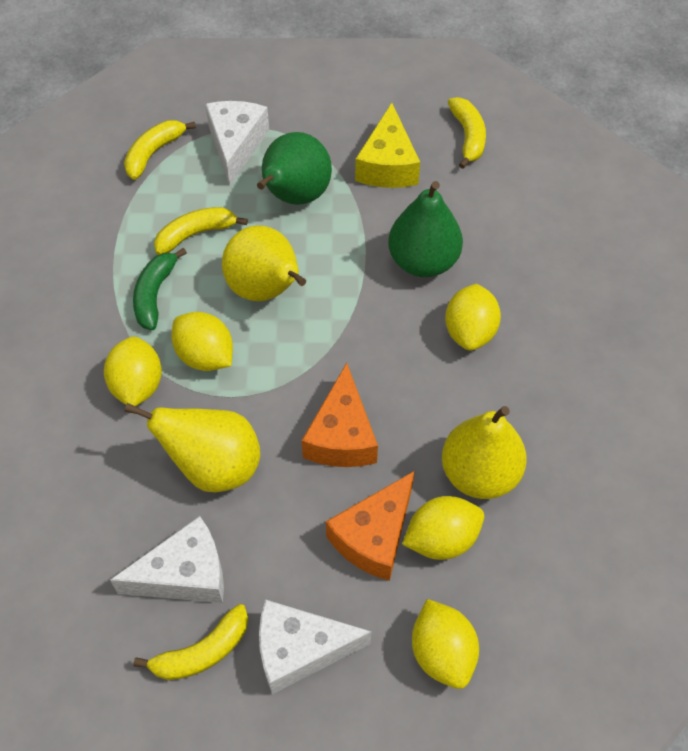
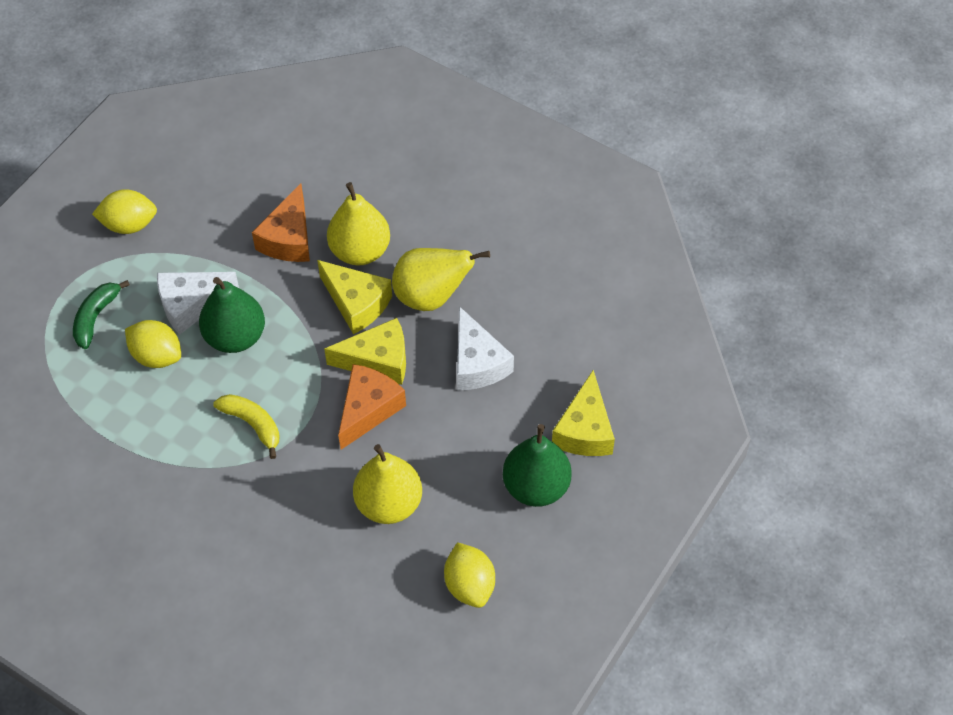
white cheese: 3 -> 2
yellow banana: 4 -> 1
yellow cheese: 1 -> 3
yellow lemon: 5 -> 3

